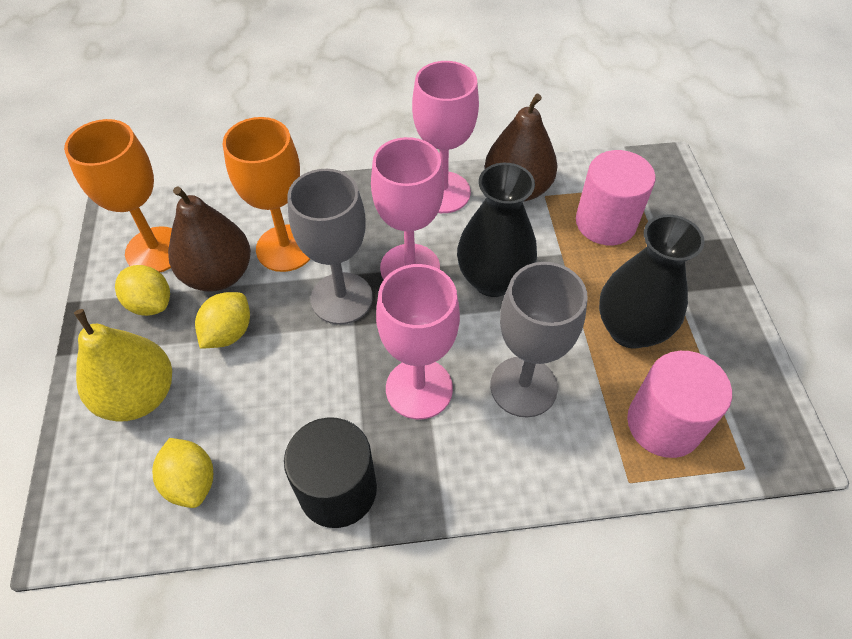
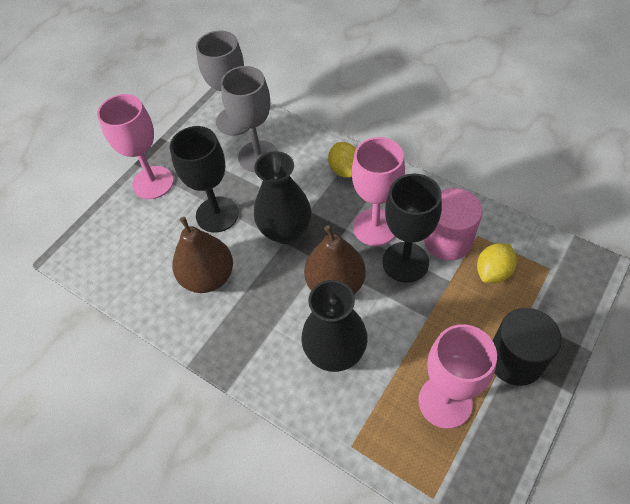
black goblet: 0 -> 2
orange goblet: 2 -> 0
pink cylinder: 2 -> 1
yellow lemon: 3 -> 2
yellow pear: 1 -> 0

